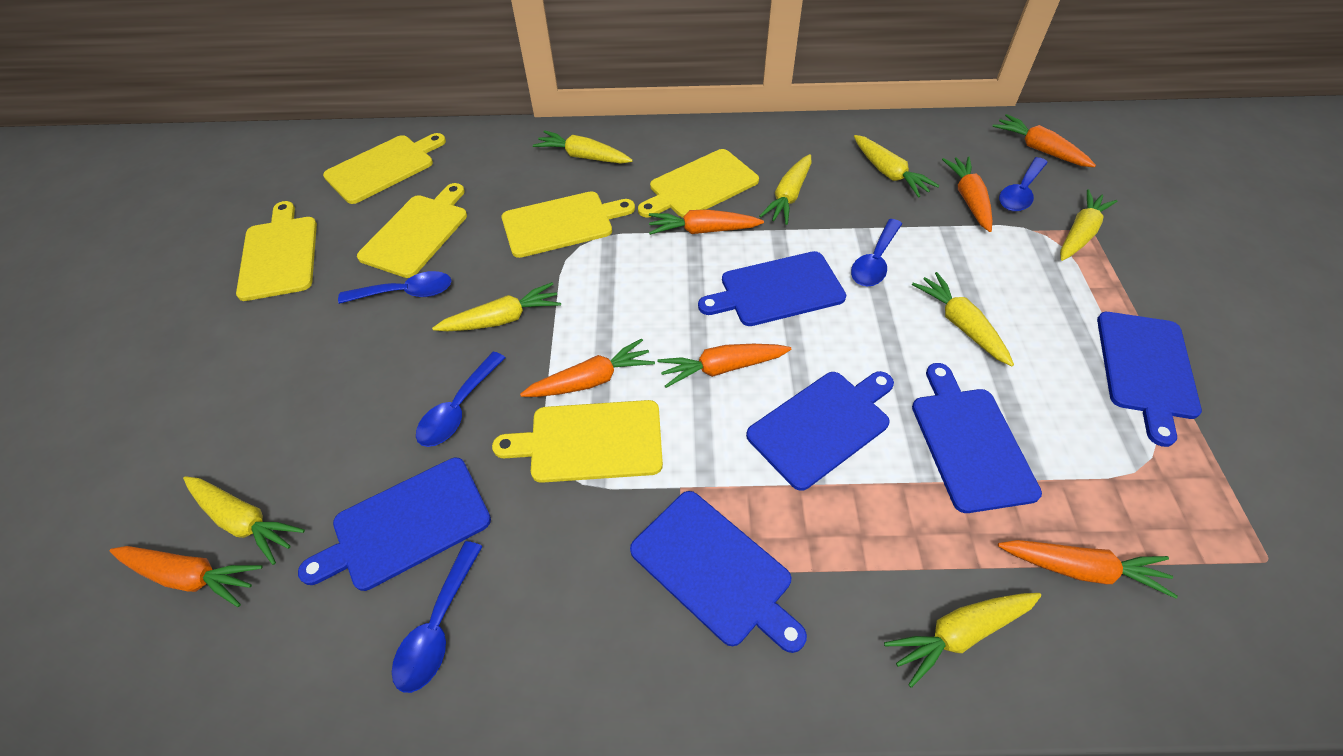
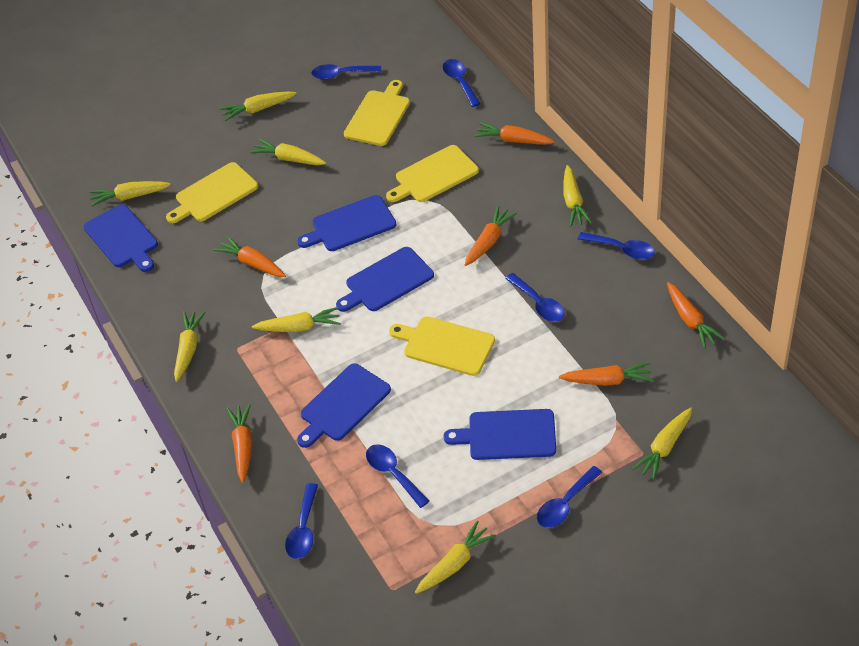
blue cutting board: 6 -> 5
blue spoon: 5 -> 7
orange carrot: 7 -> 6
yellow cutting board: 6 -> 4

